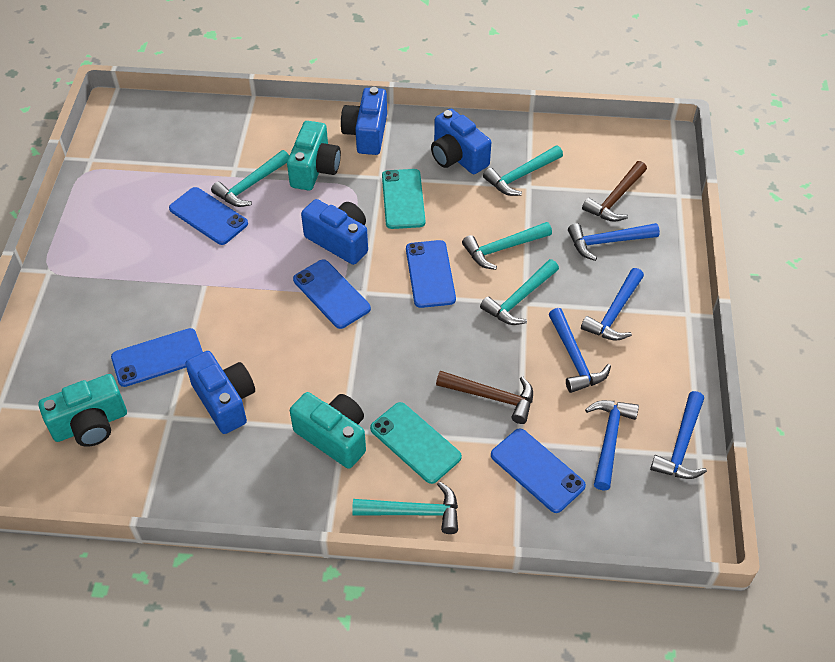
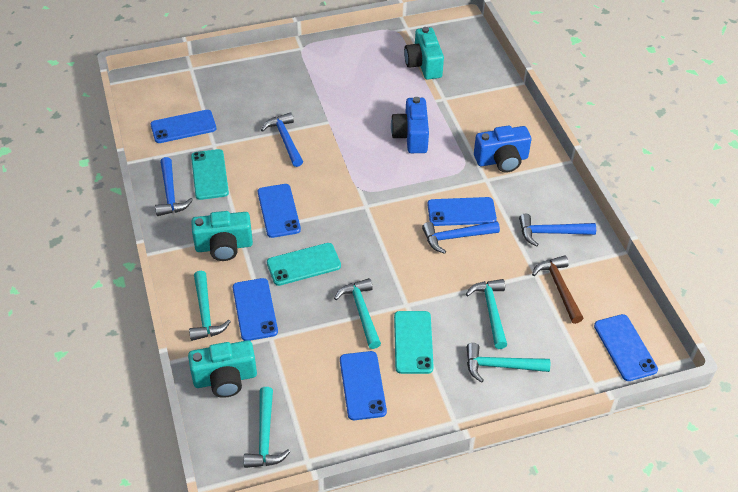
blue camera: 4 -> 2
blue hammer: 5 -> 4
blue phone: 5 -> 6
brown hammer: 2 -> 1
turquoise phone: 2 -> 3

